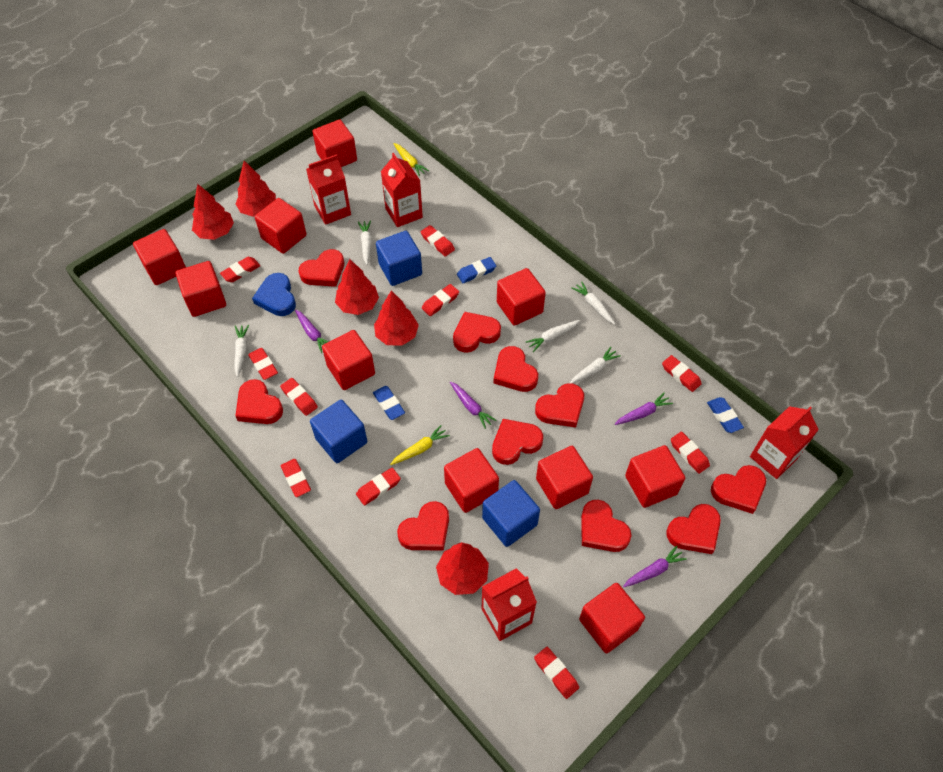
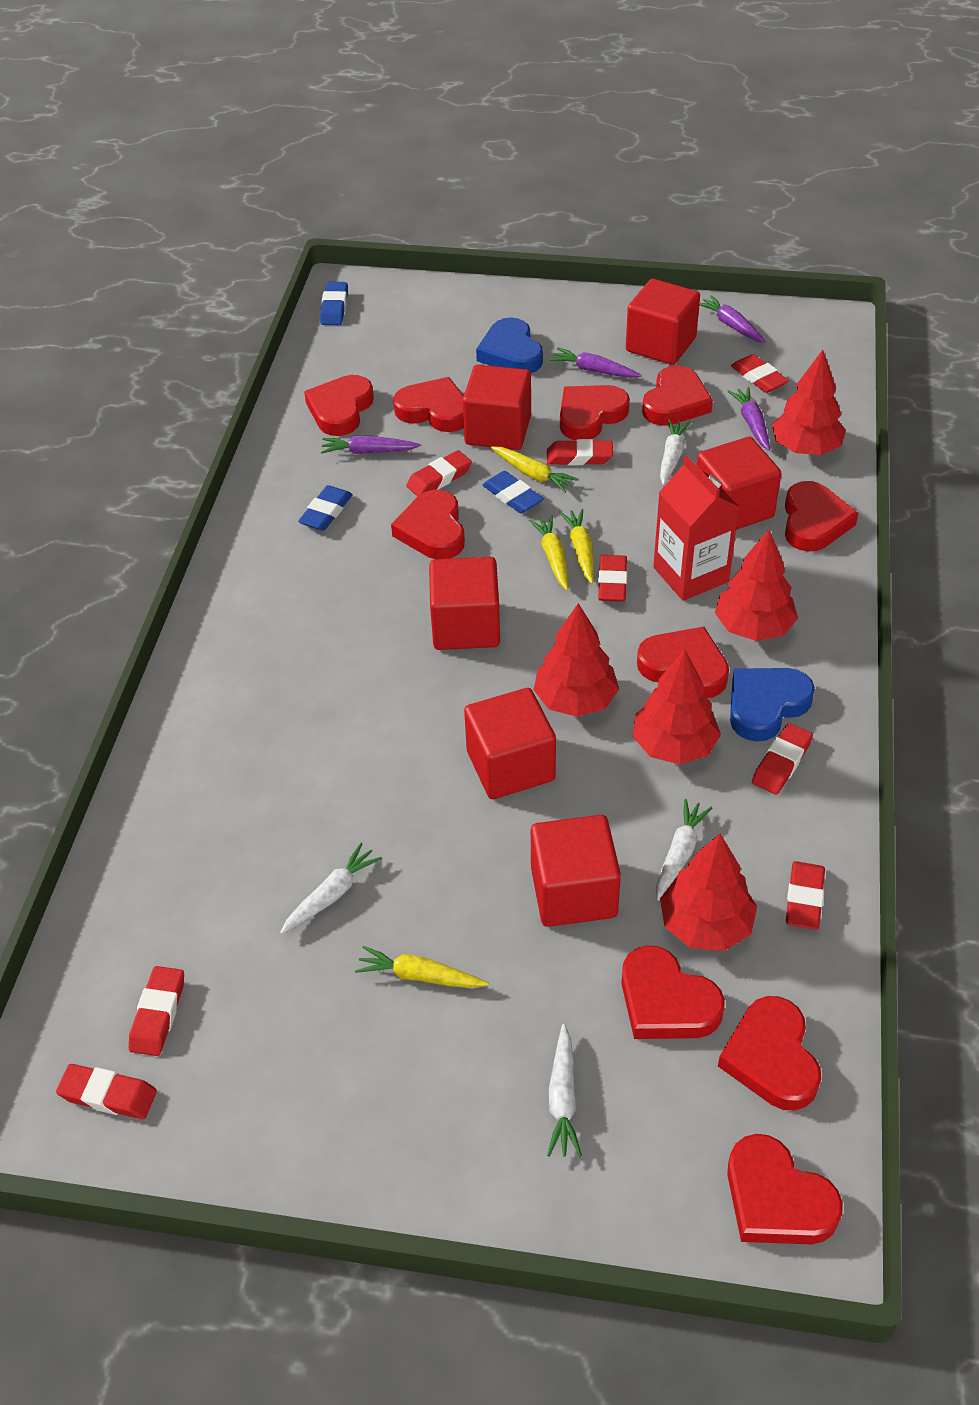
blue cube: 3 -> 0
blue heart: 1 -> 2
red carton: 4 -> 1
red cube: 10 -> 6
red eraser: 10 -> 8
white carrot: 5 -> 4
yellow carrot: 2 -> 4

